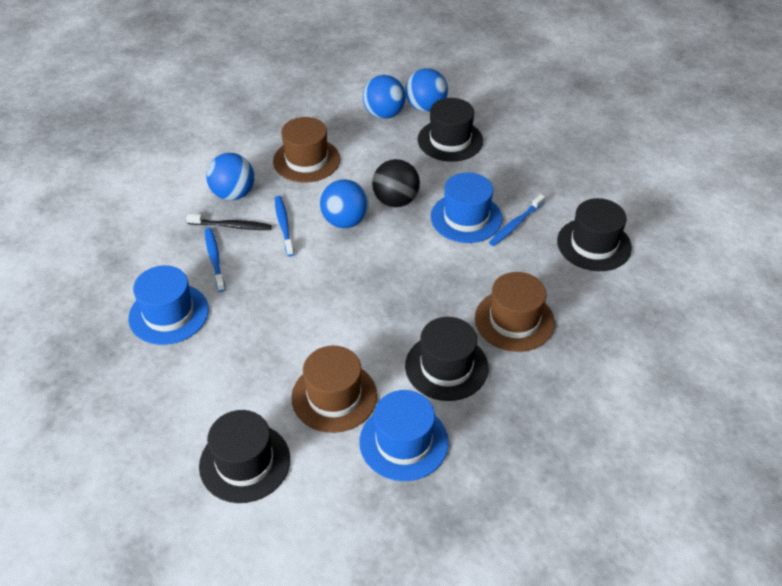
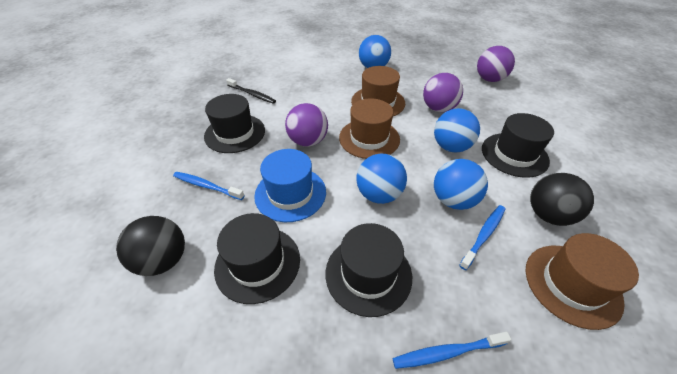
black ball: 1 -> 2
blue hat: 3 -> 1
purple ball: 0 -> 3

